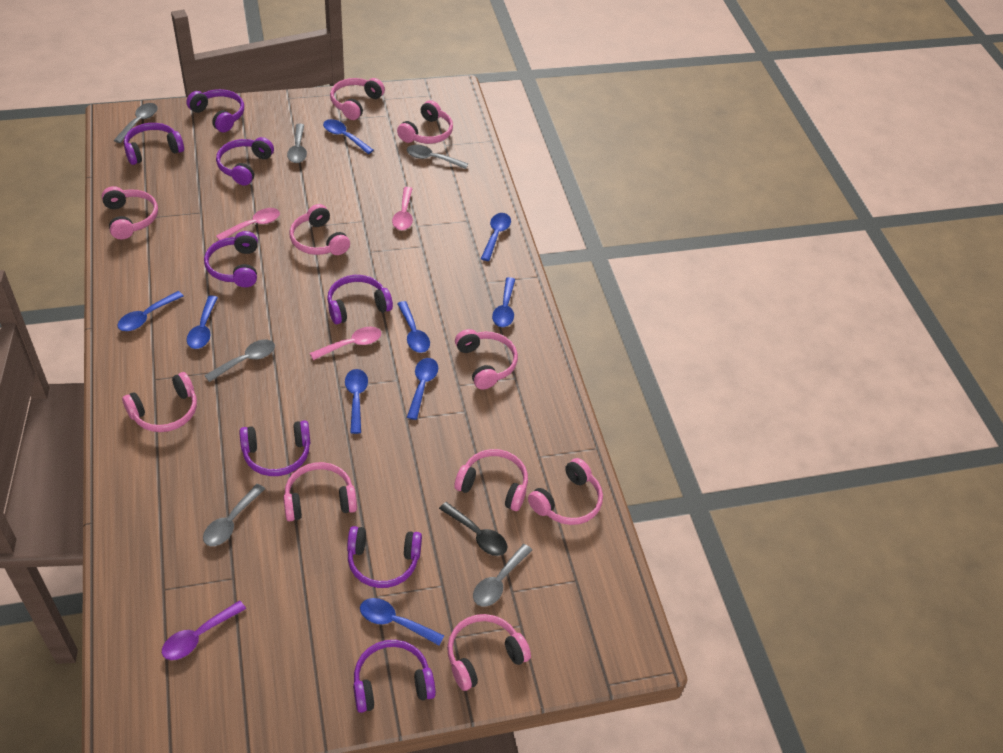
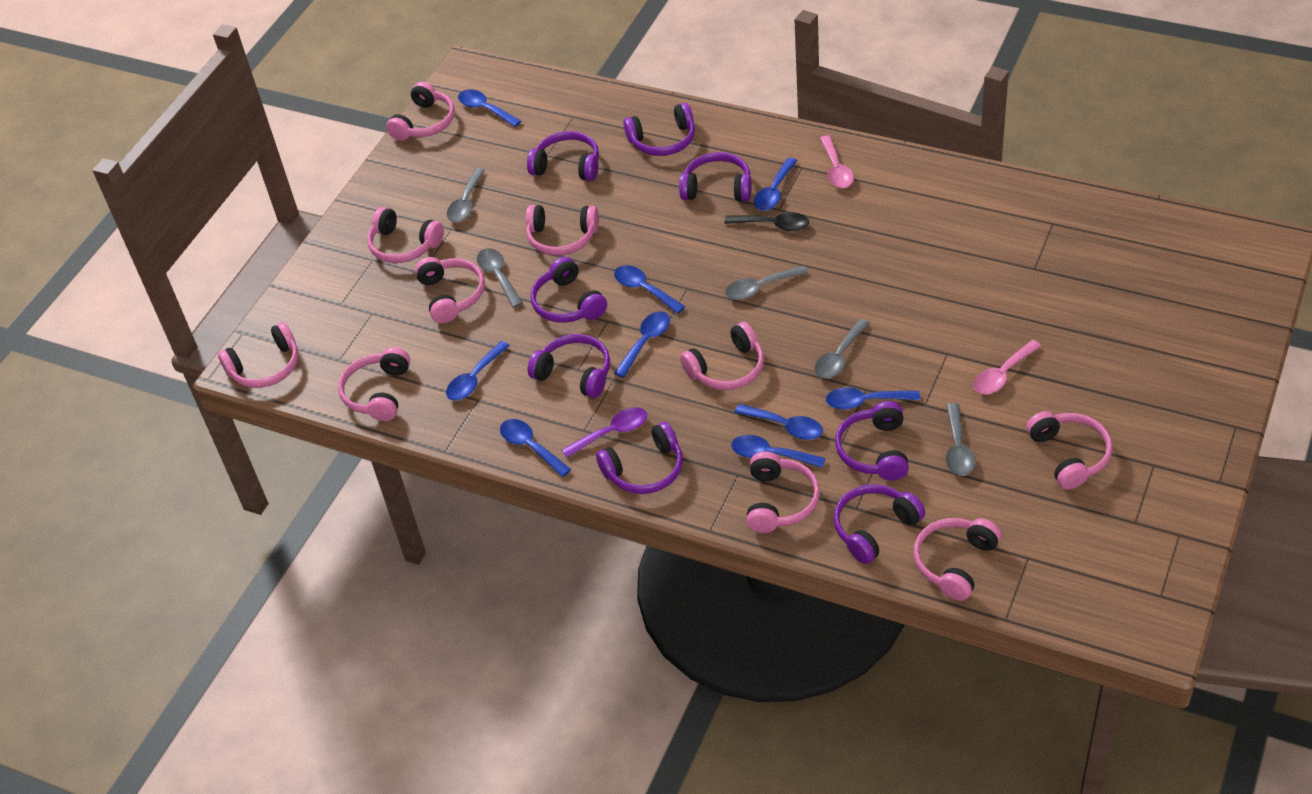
grey spoon: 6 -> 5
pink spoon: 3 -> 2

